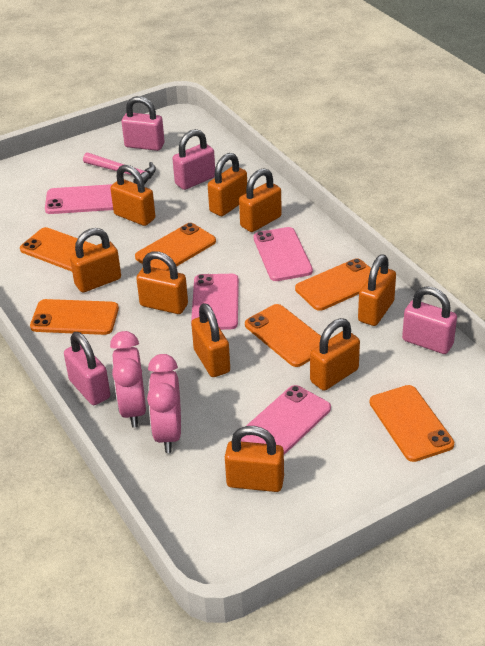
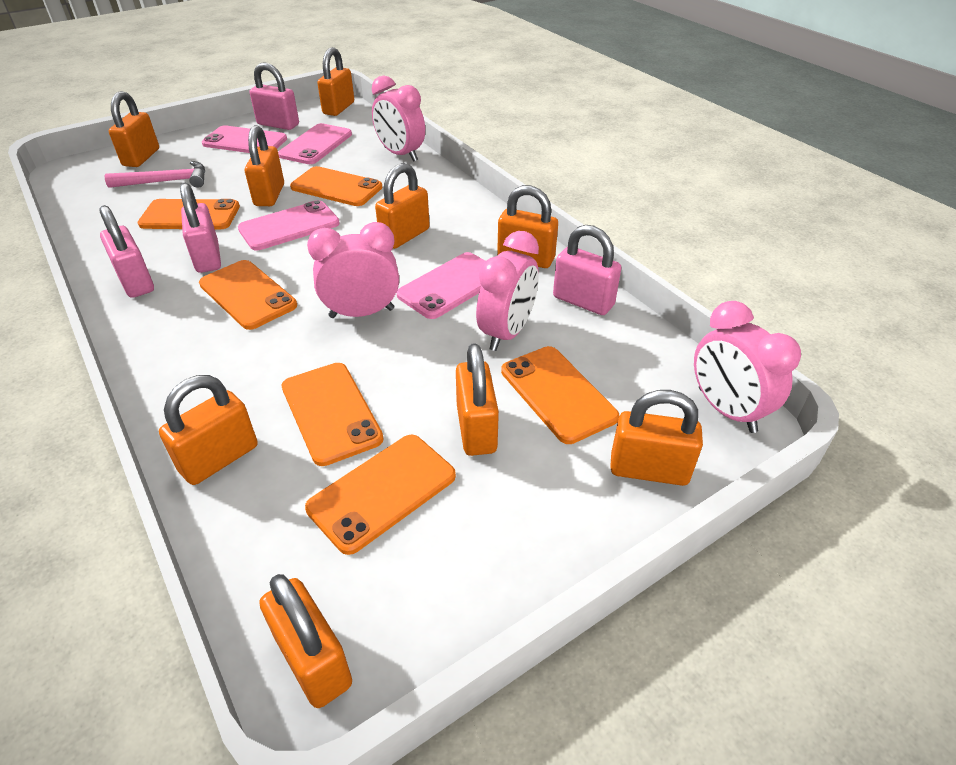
pink clock: 2 -> 4

